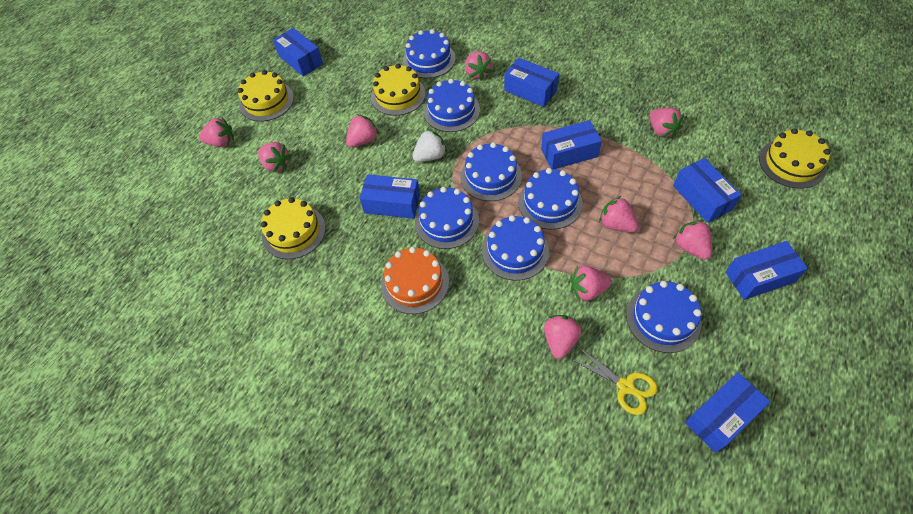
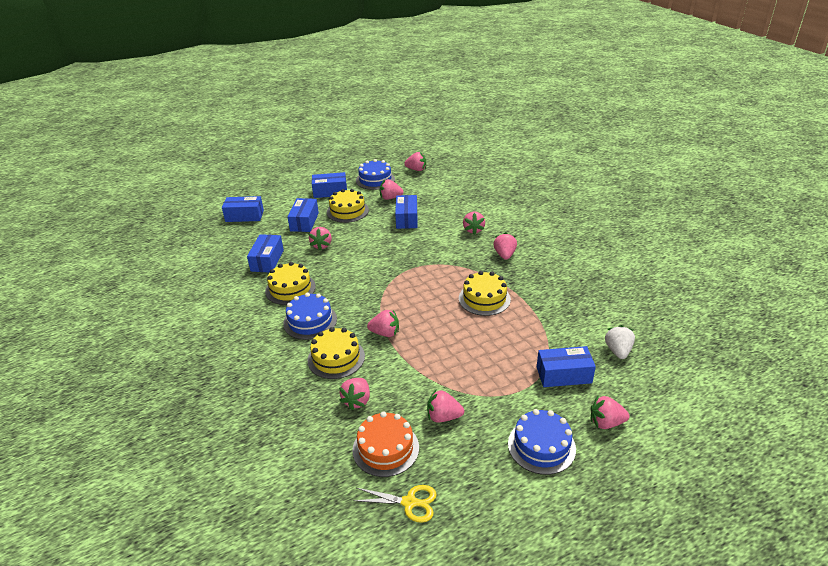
blue box: 7 -> 6
blue cake: 7 -> 3

